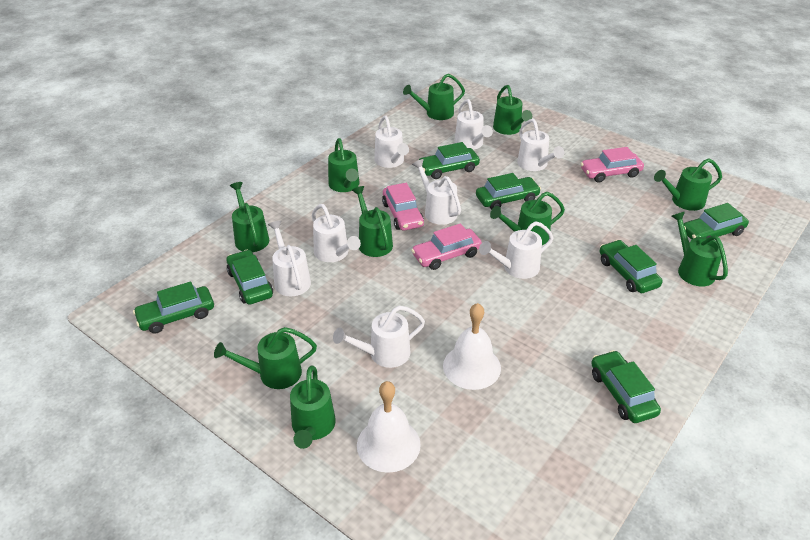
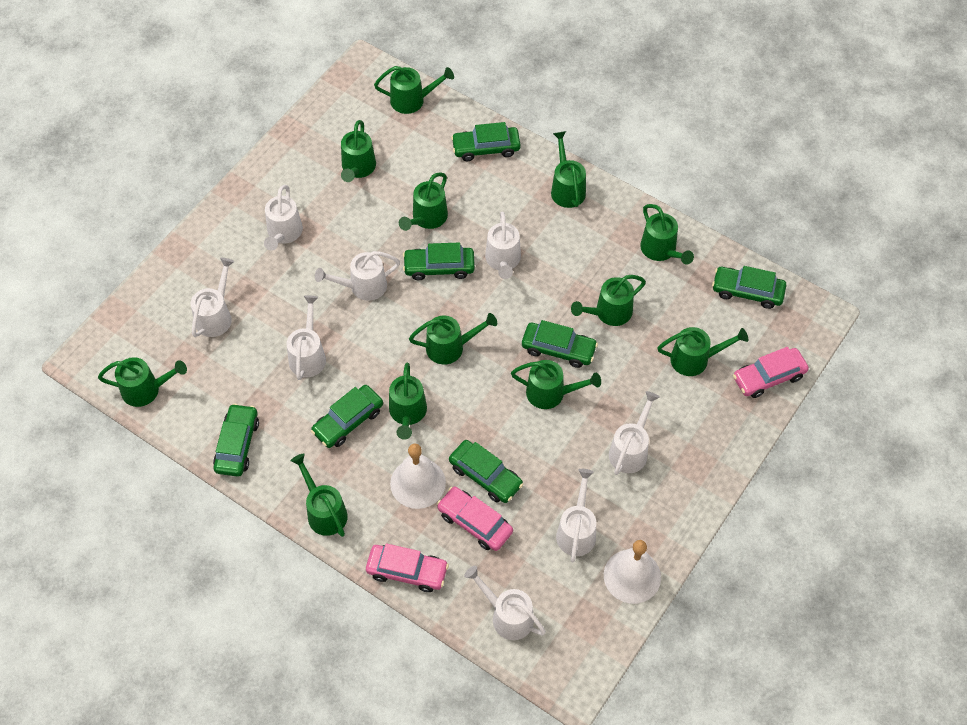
green watering can: 10 -> 12

